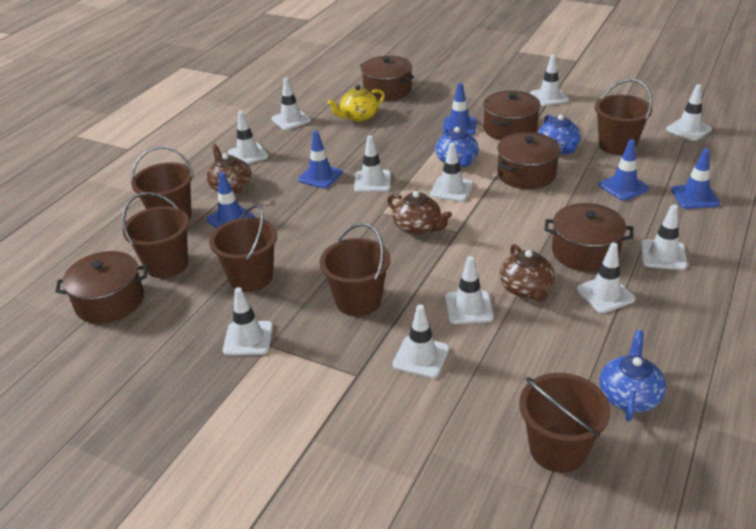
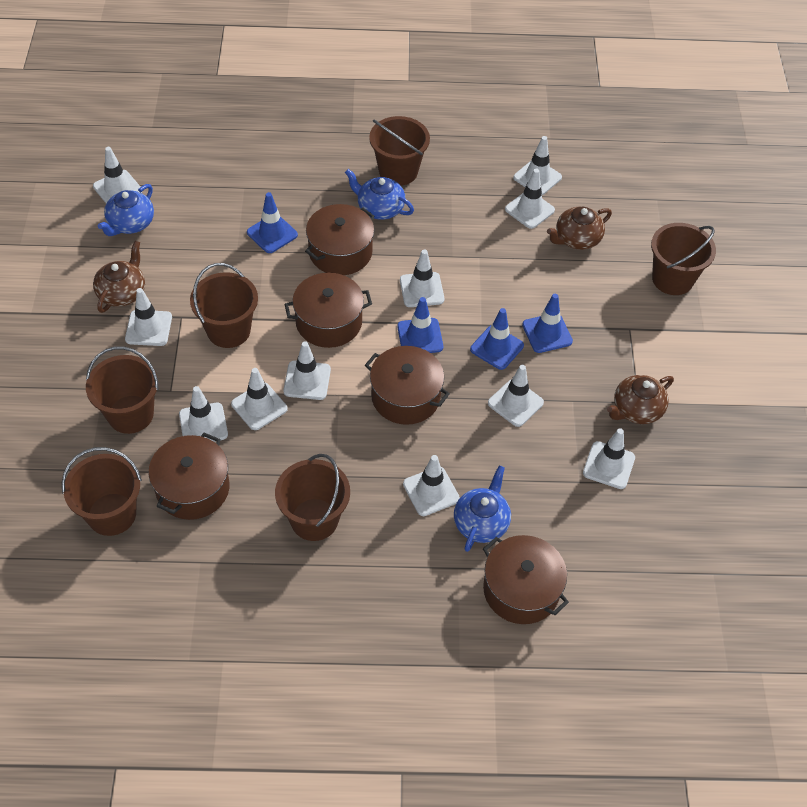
blue traffic cone: 5 -> 4
yellow teapot: 1 -> 0

